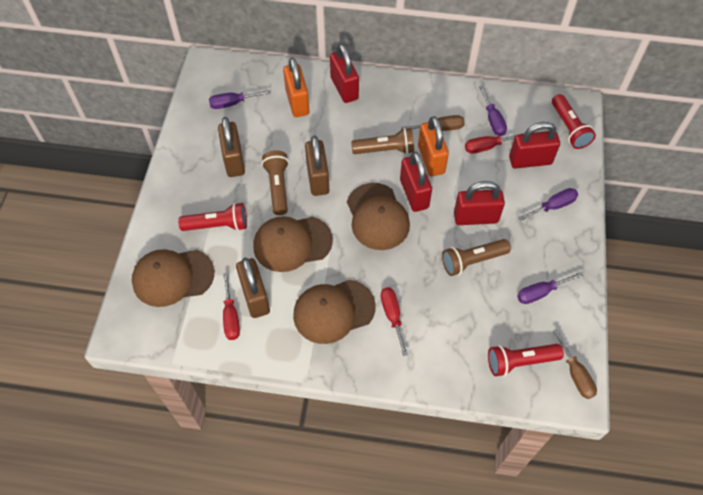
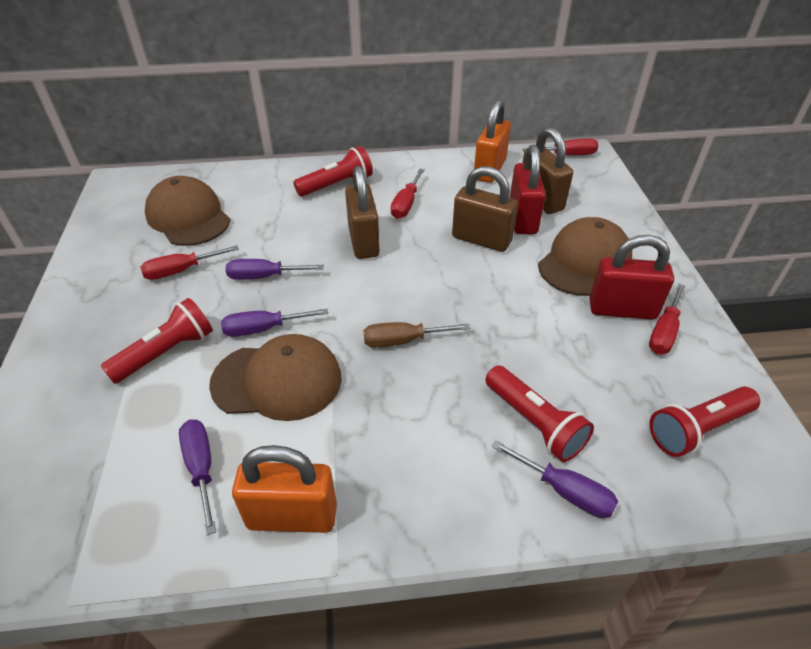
brown cap: 4 -> 3
brown flashlight: 3 -> 0
brown screwdriver: 2 -> 1
red flashlight: 3 -> 4
red padlock: 4 -> 2
red screwdriver: 3 -> 4

